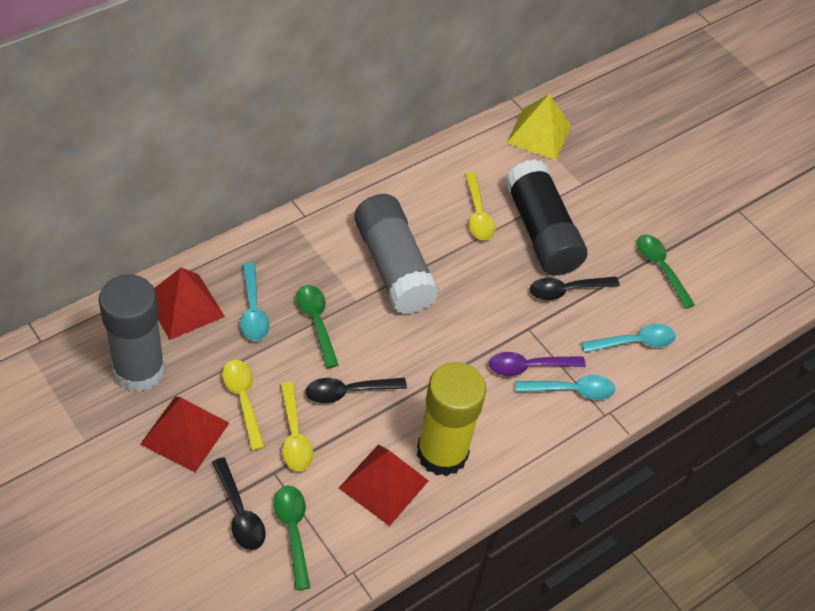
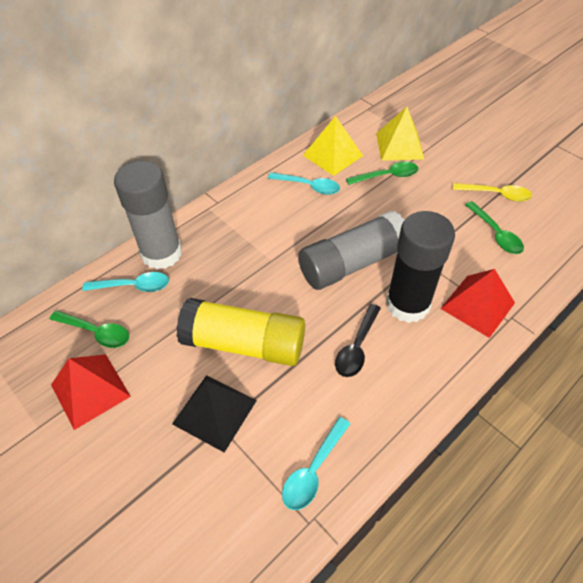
black pyramid: 0 -> 1
black spoon: 3 -> 1
purple spoon: 1 -> 0
red pyramid: 3 -> 2
yellow pyramid: 1 -> 2
yellow spoon: 3 -> 1

